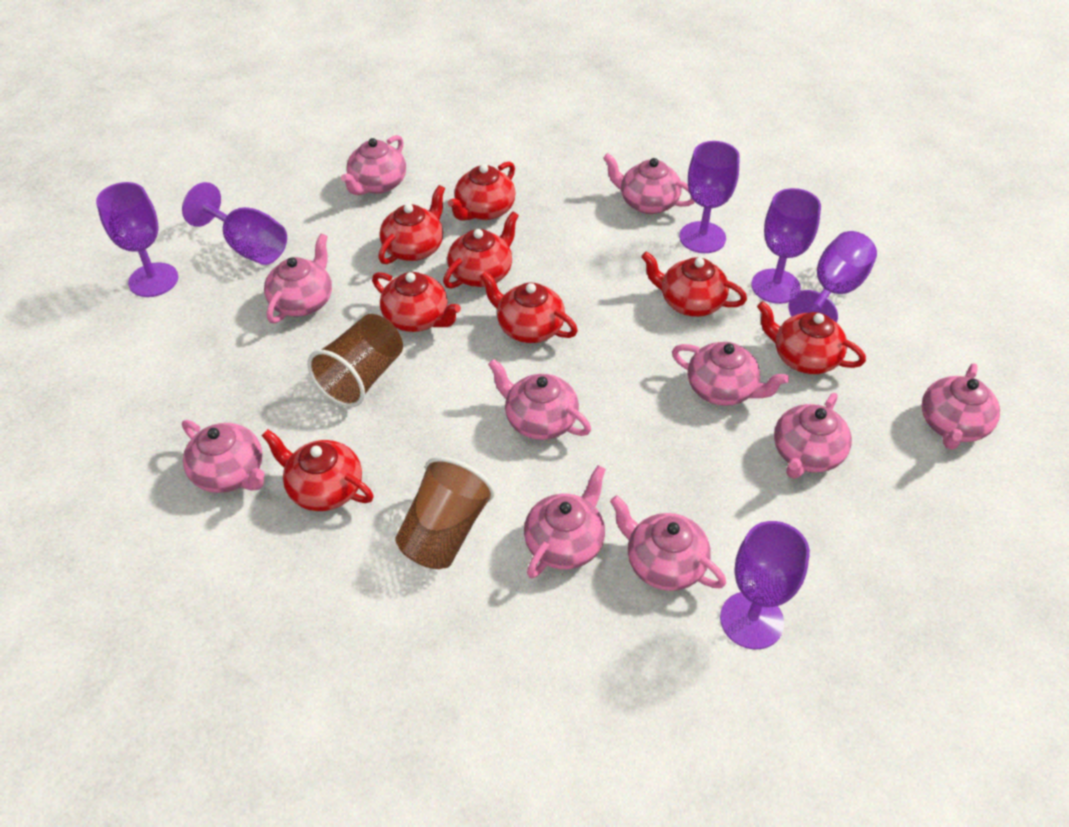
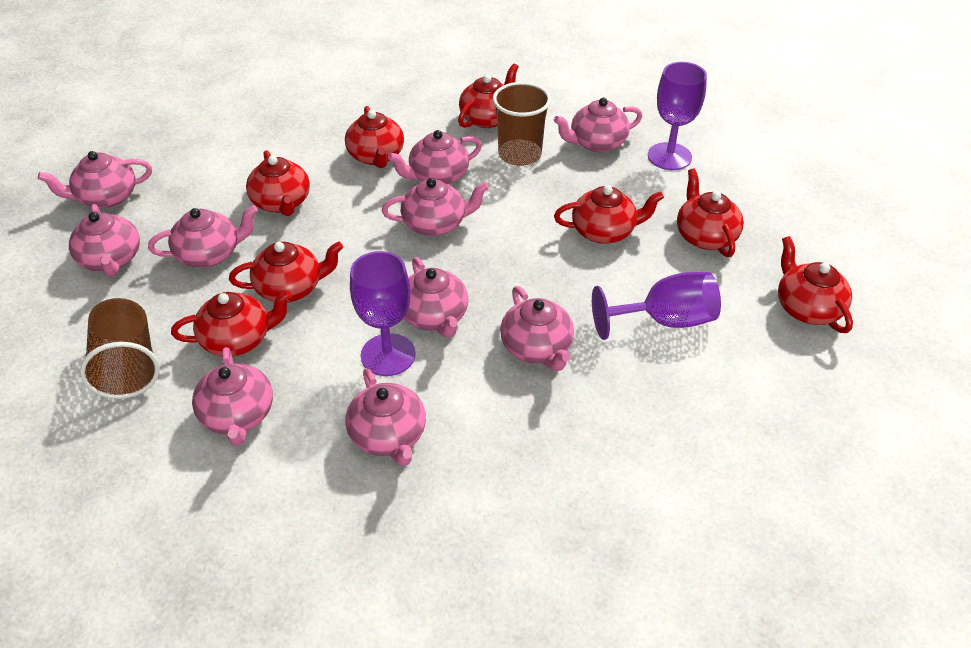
purple goblet: 6 -> 3

